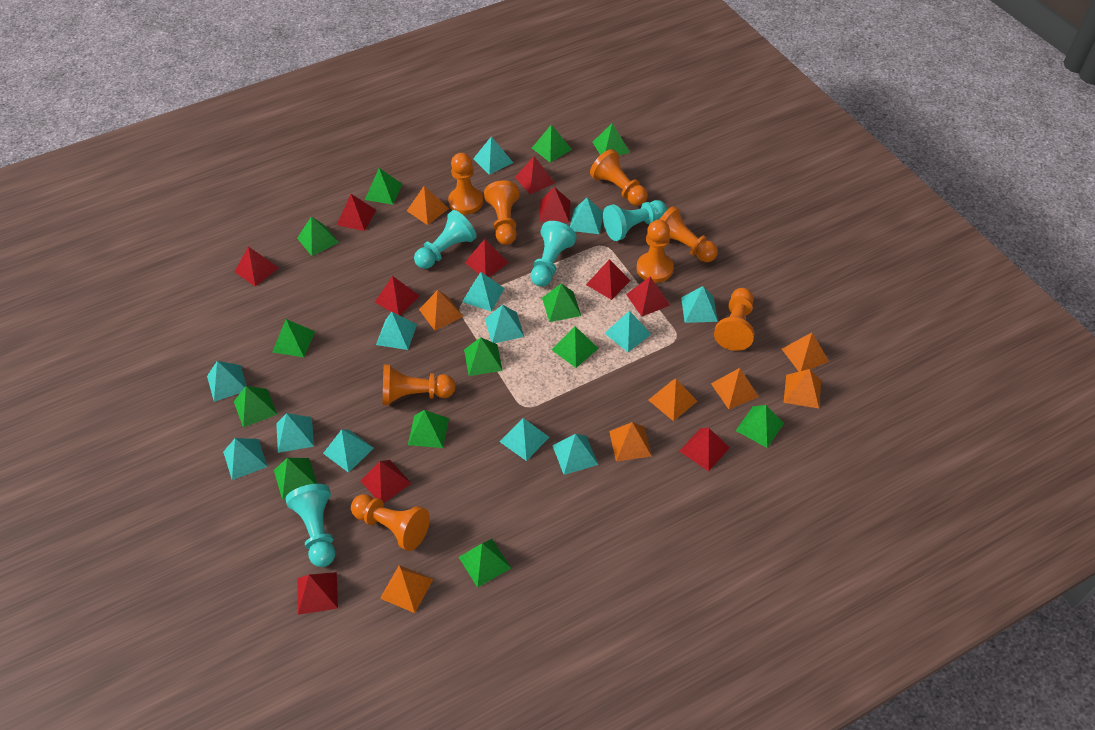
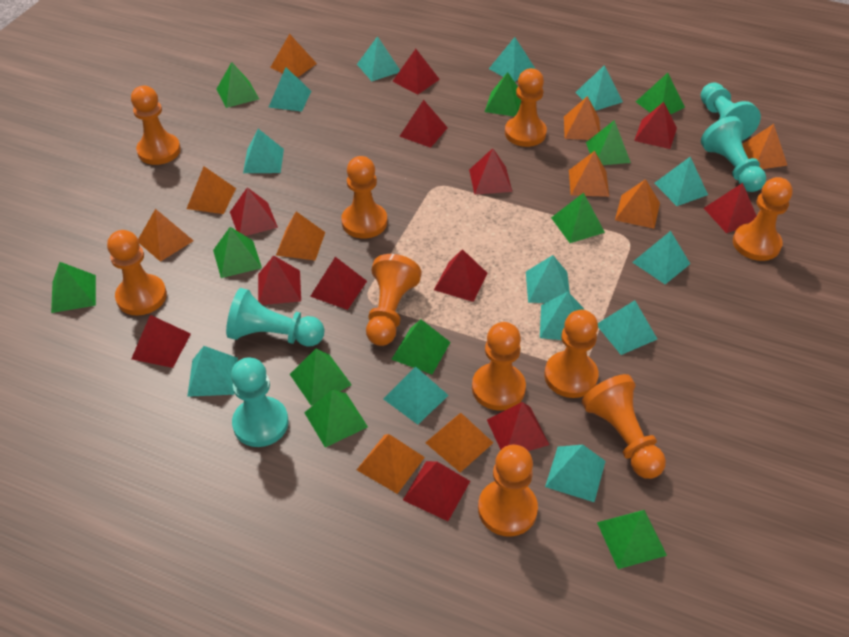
green pyramid: 13 -> 11
orange pawn: 8 -> 10
orange pyramid: 8 -> 10
red pyramid: 11 -> 12

